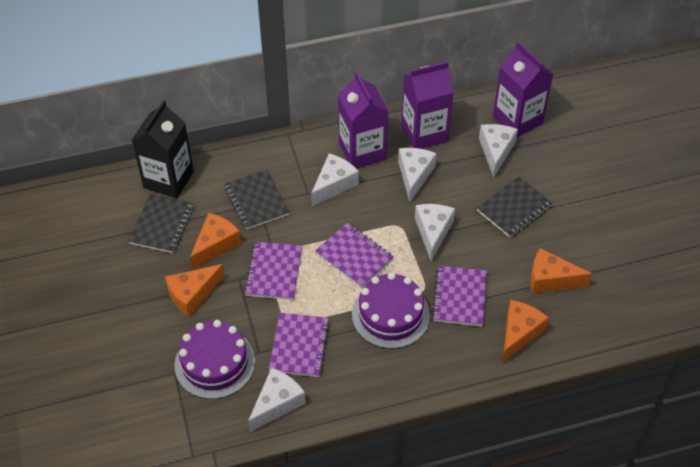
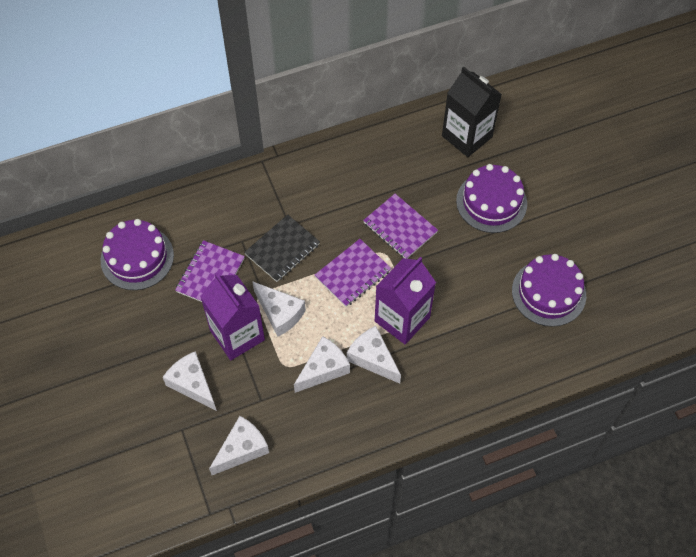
black notebook: 3 -> 1
orange cheese: 4 -> 0
purple cake: 2 -> 3
purple carton: 3 -> 2
purple notebook: 4 -> 3

